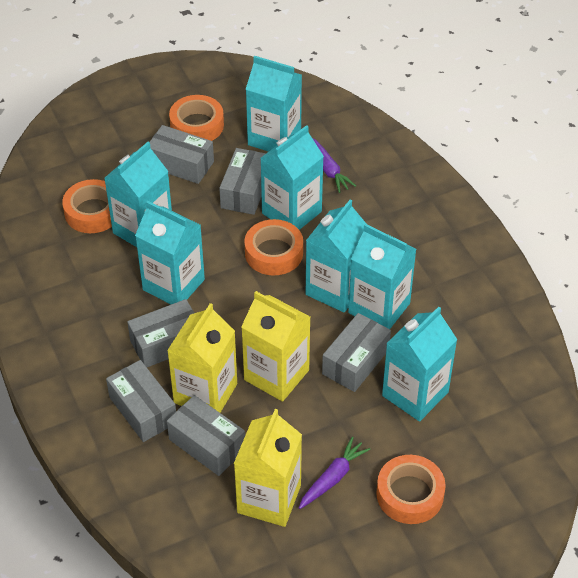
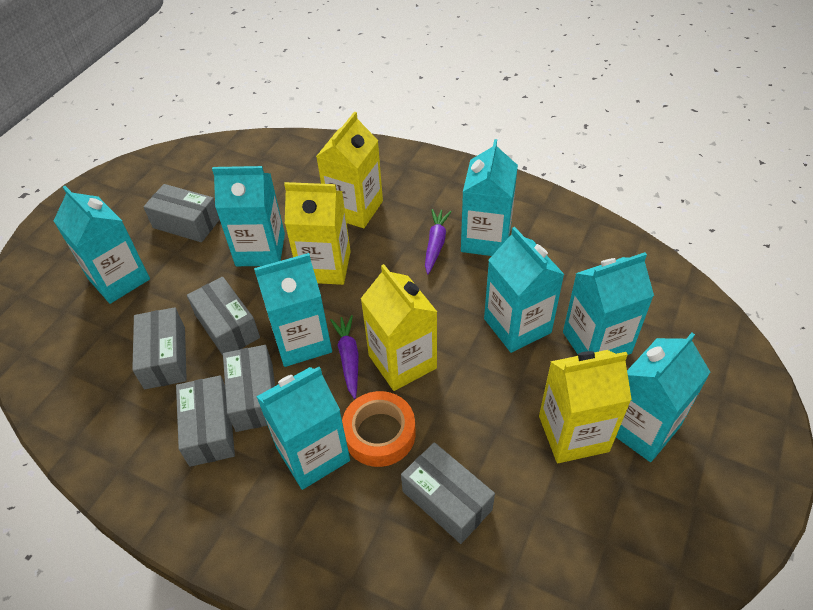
orange tape: 4 -> 1
turquoise carton: 7 -> 8
yellow carton: 3 -> 4

